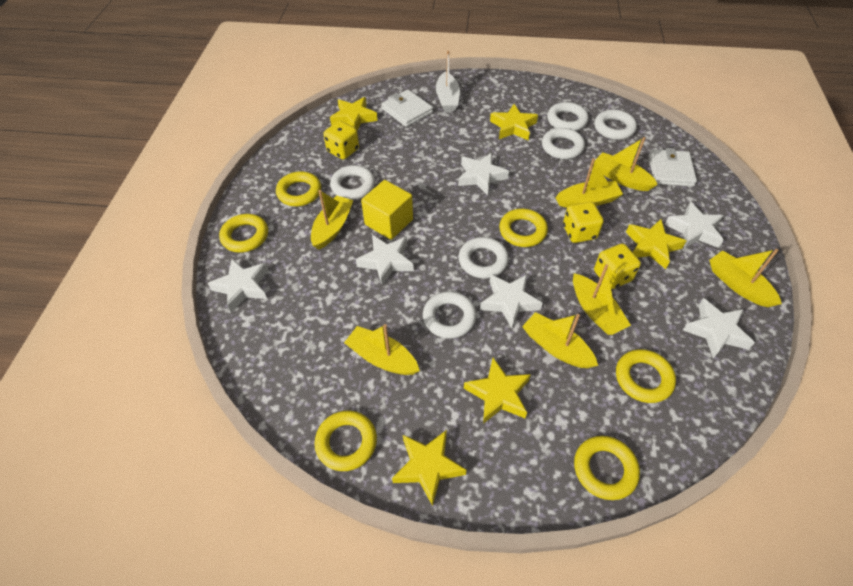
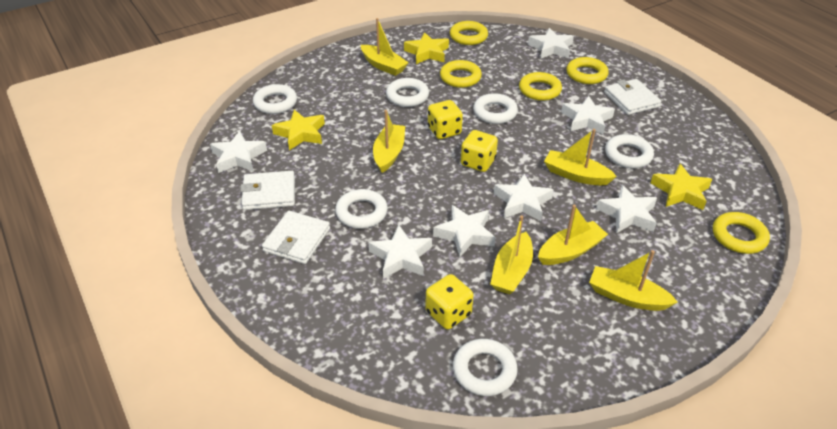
white boat: 1 -> 0
white star: 6 -> 7
white wallet: 2 -> 3
yellow boat: 7 -> 6
yellow cube: 1 -> 0
yellow ring: 6 -> 5
yellow star: 5 -> 3

